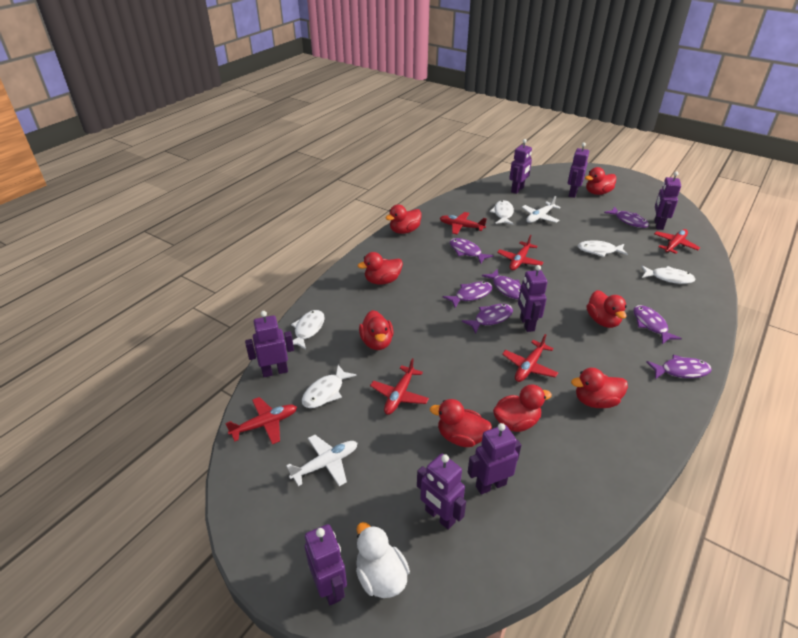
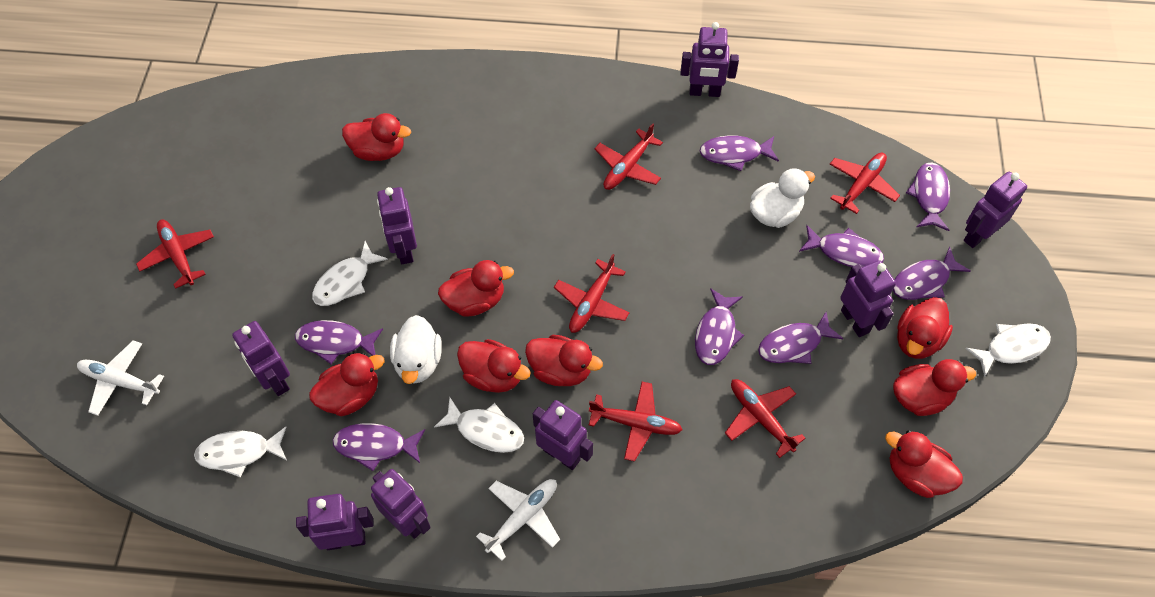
purple fish: 7 -> 8
white duck: 1 -> 2
white fish: 5 -> 4

